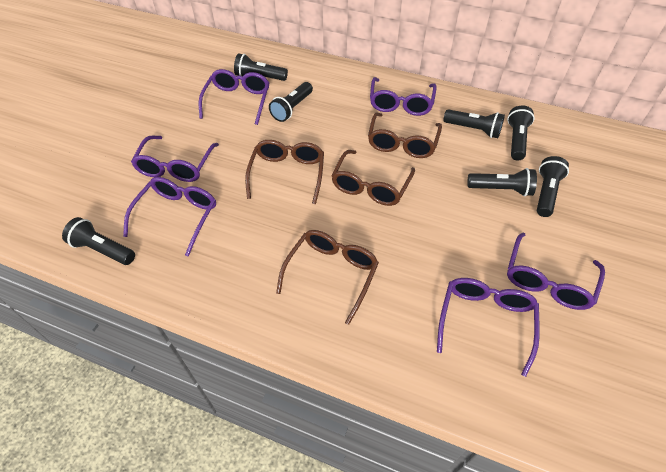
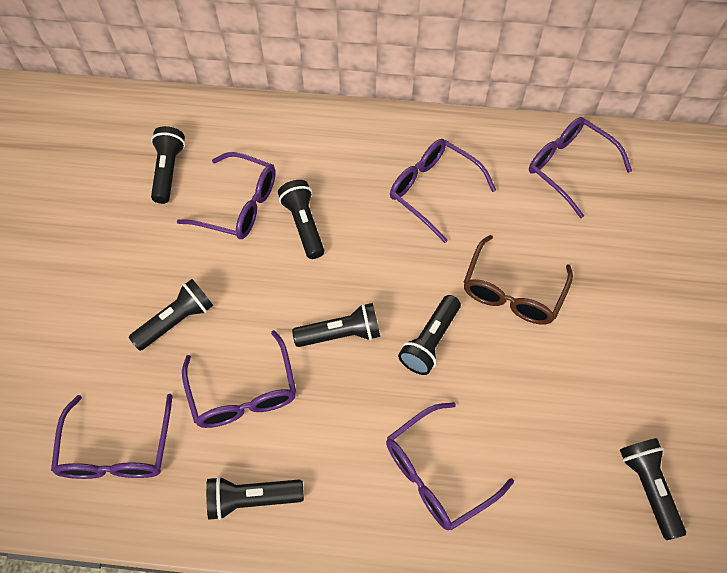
brown glasses: 4 -> 1

